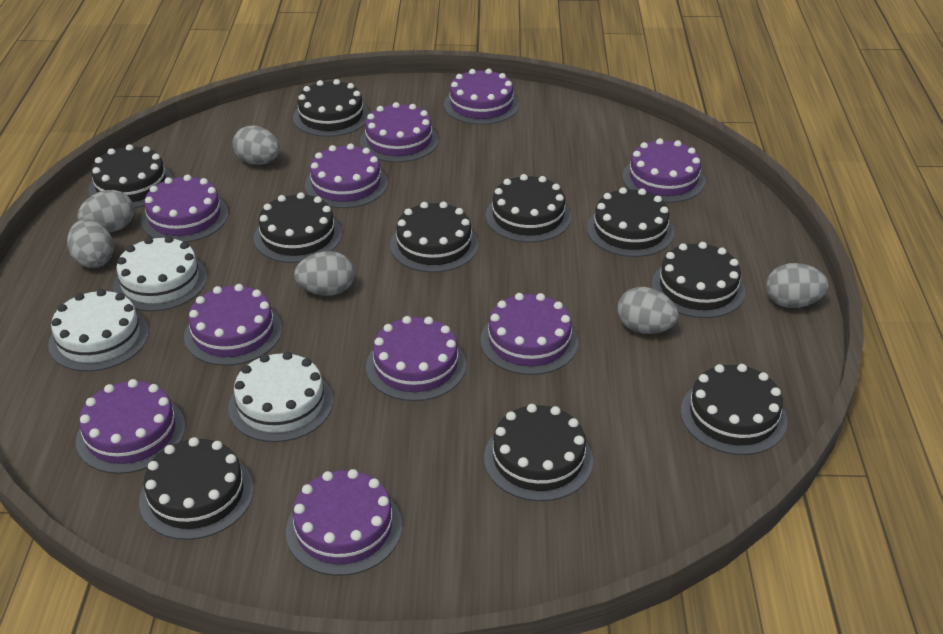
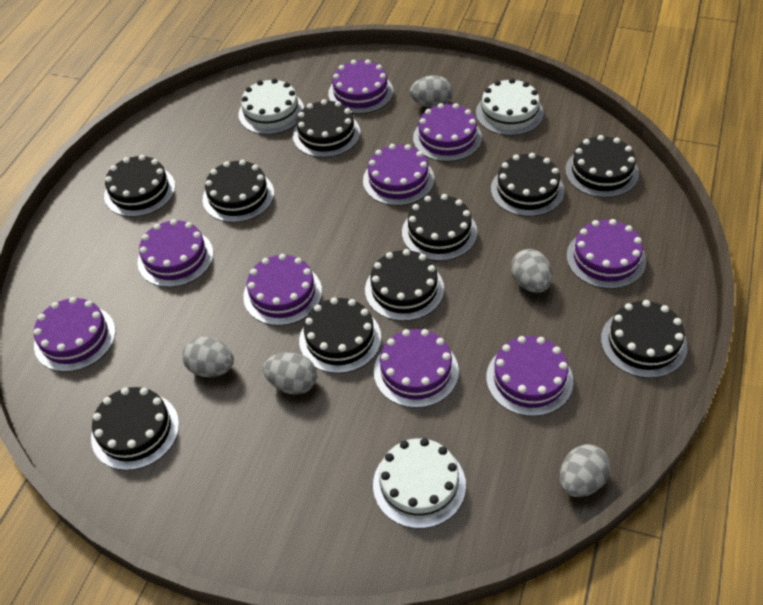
grey egg: 6 -> 5
purple cake: 10 -> 9

